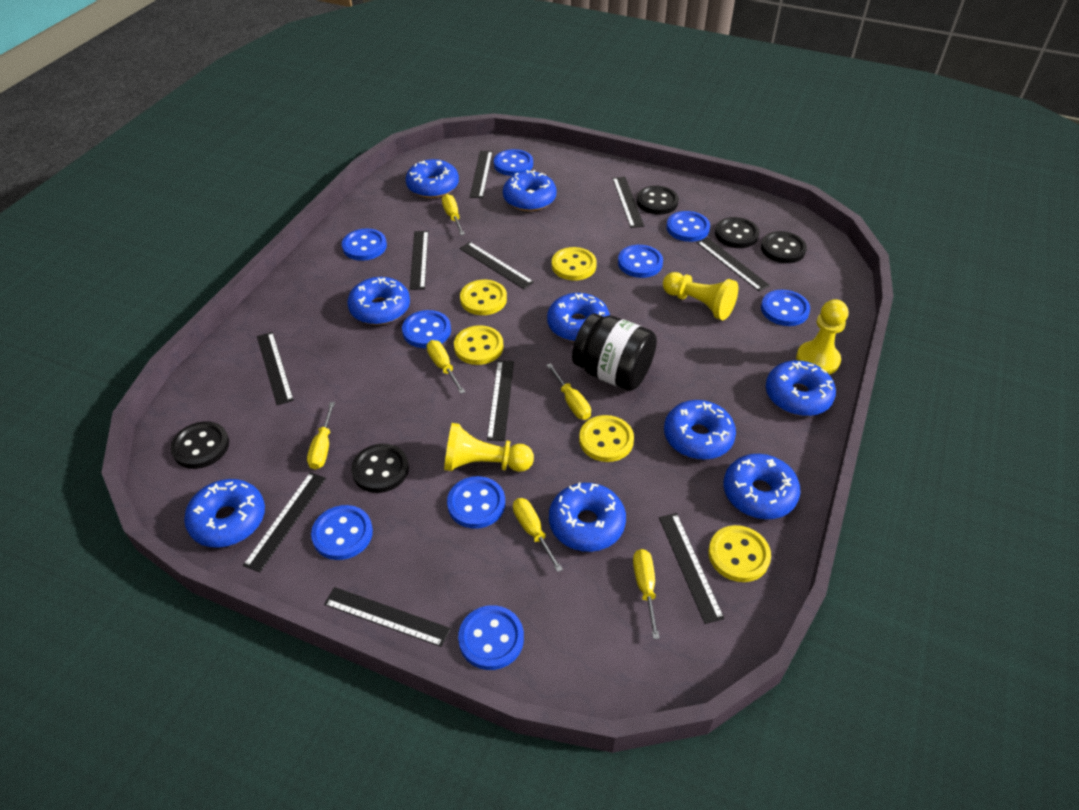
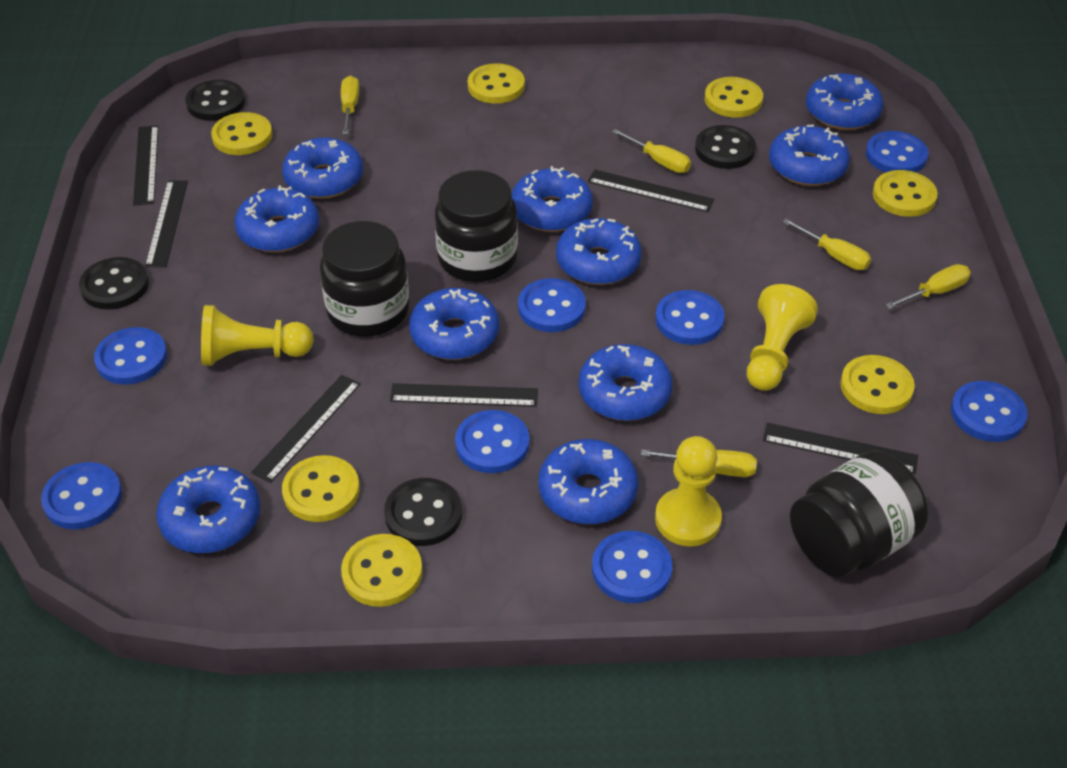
black button: 5 -> 4
black jar: 1 -> 3
black ruler: 10 -> 6
blue button: 9 -> 8
blue donut: 9 -> 10
yellow button: 5 -> 7
yellow screwdriver: 6 -> 5

